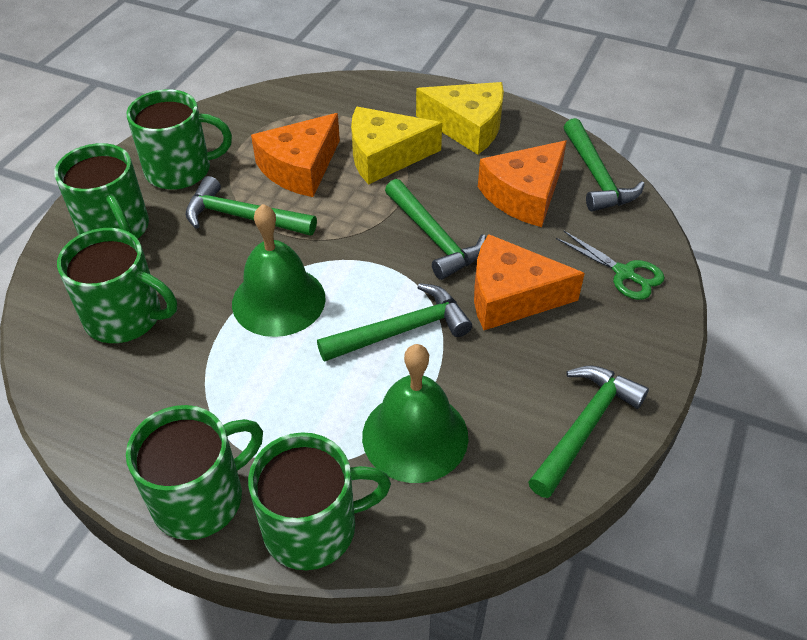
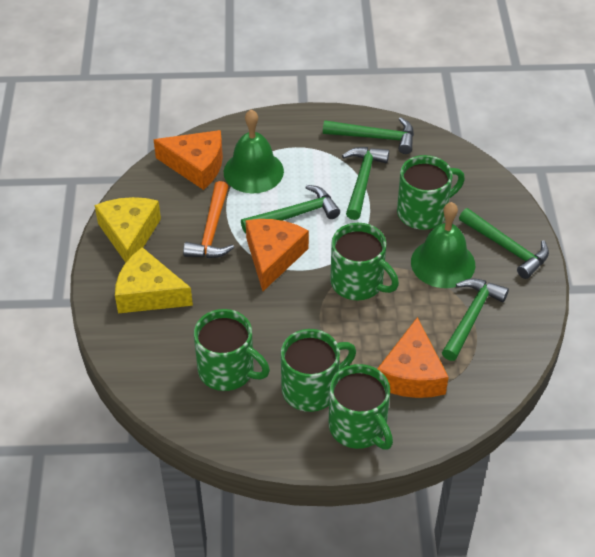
green scissors: 1 -> 0
orange hammer: 0 -> 1

